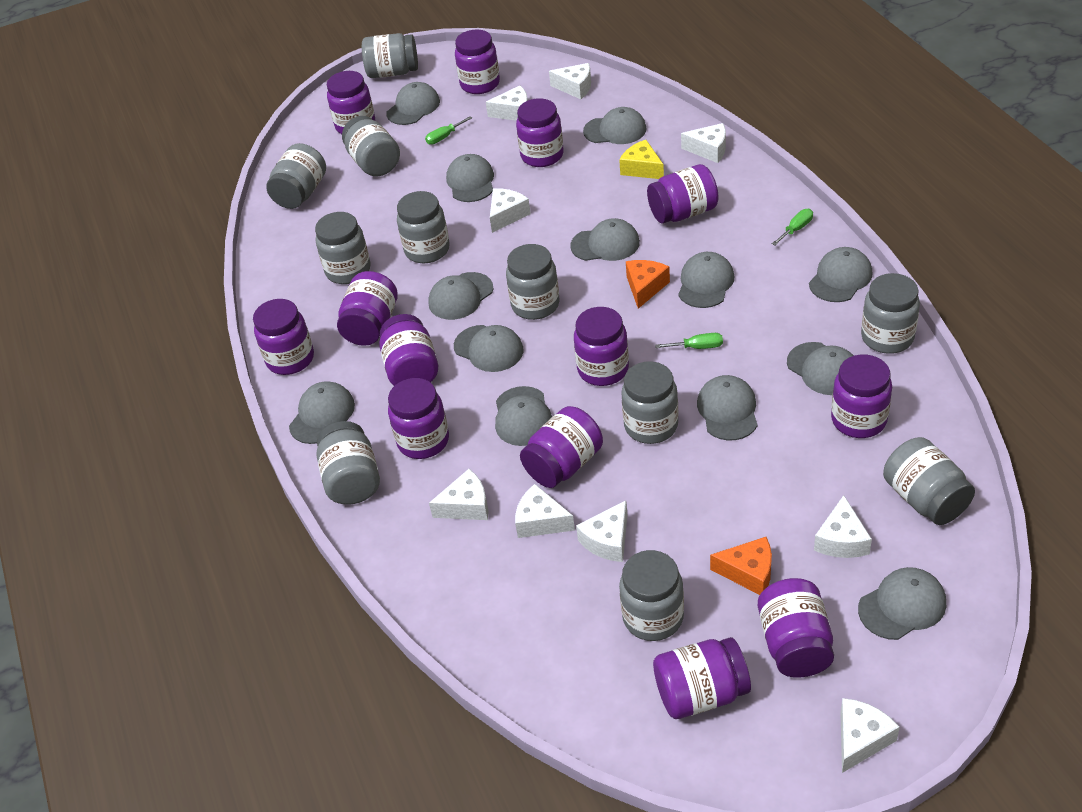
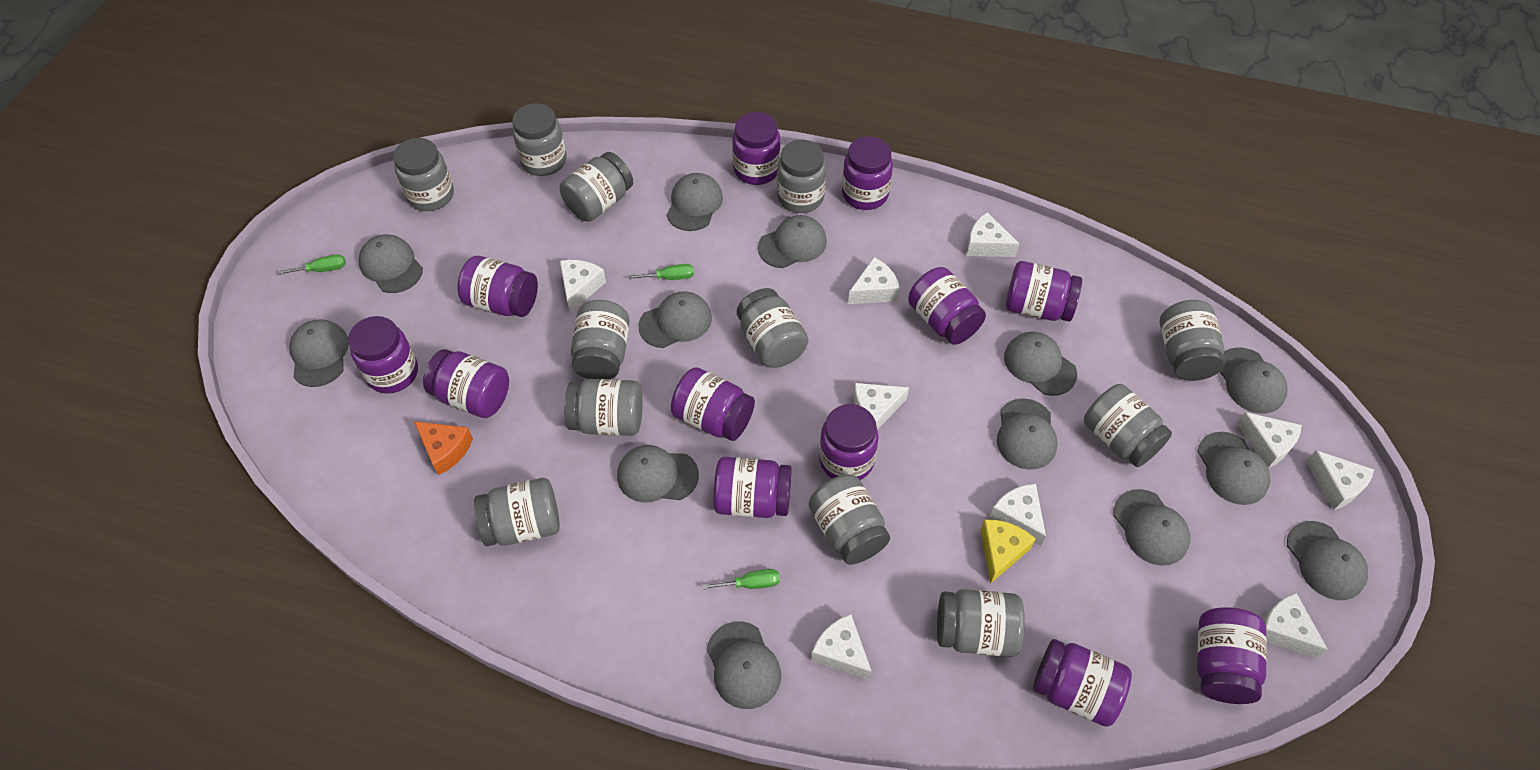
grey jar: 11 -> 12
orange cheese: 2 -> 1
purple jar: 13 -> 12

